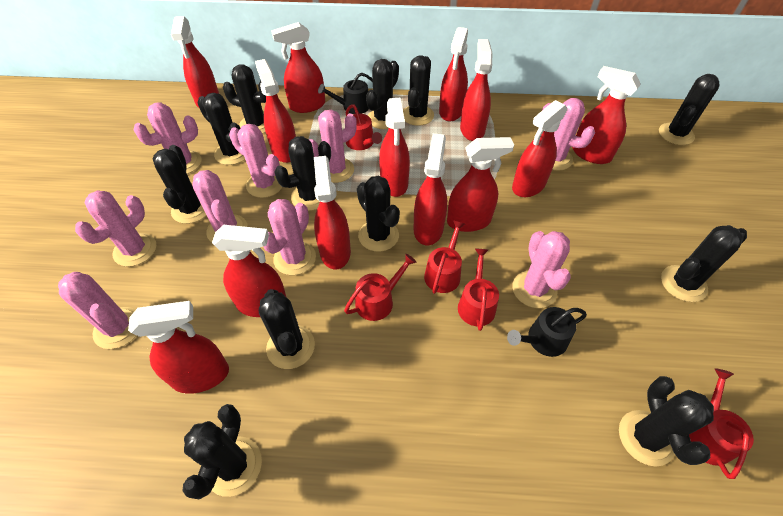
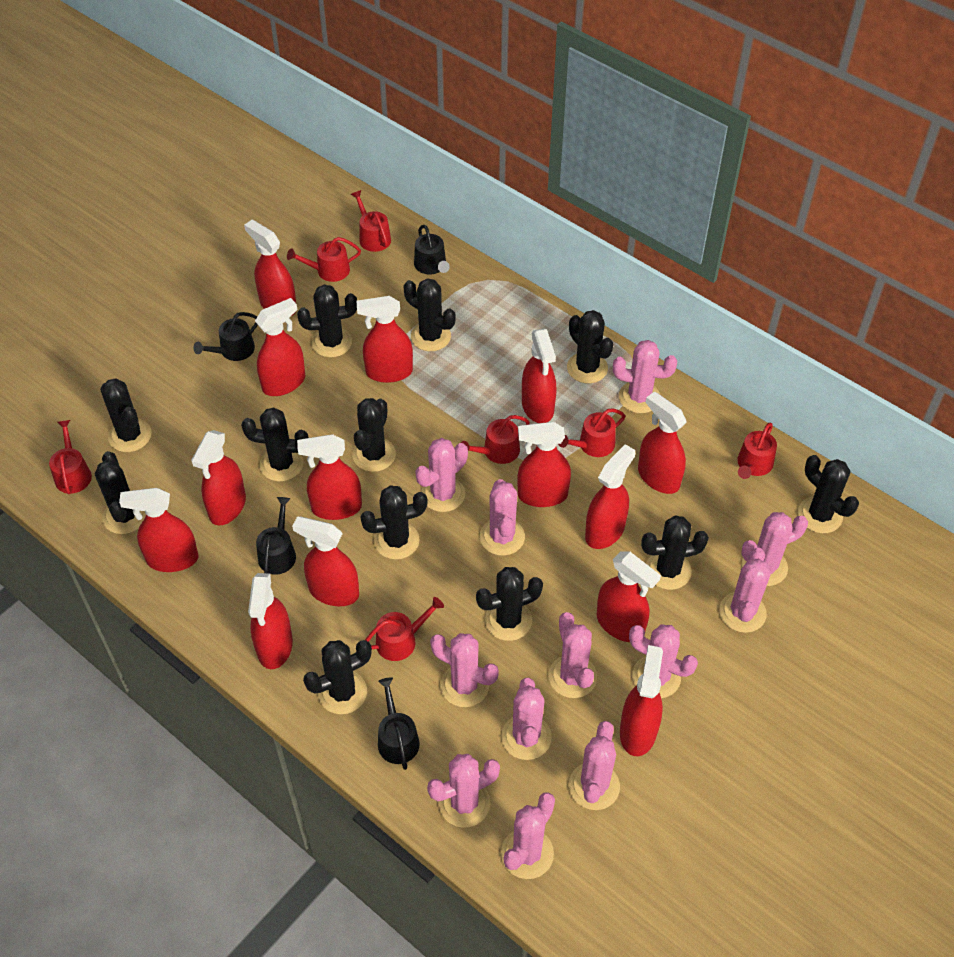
black watering can: 2 -> 4
pink cactus: 9 -> 12
red spray bottle: 13 -> 14
red watering can: 5 -> 7

